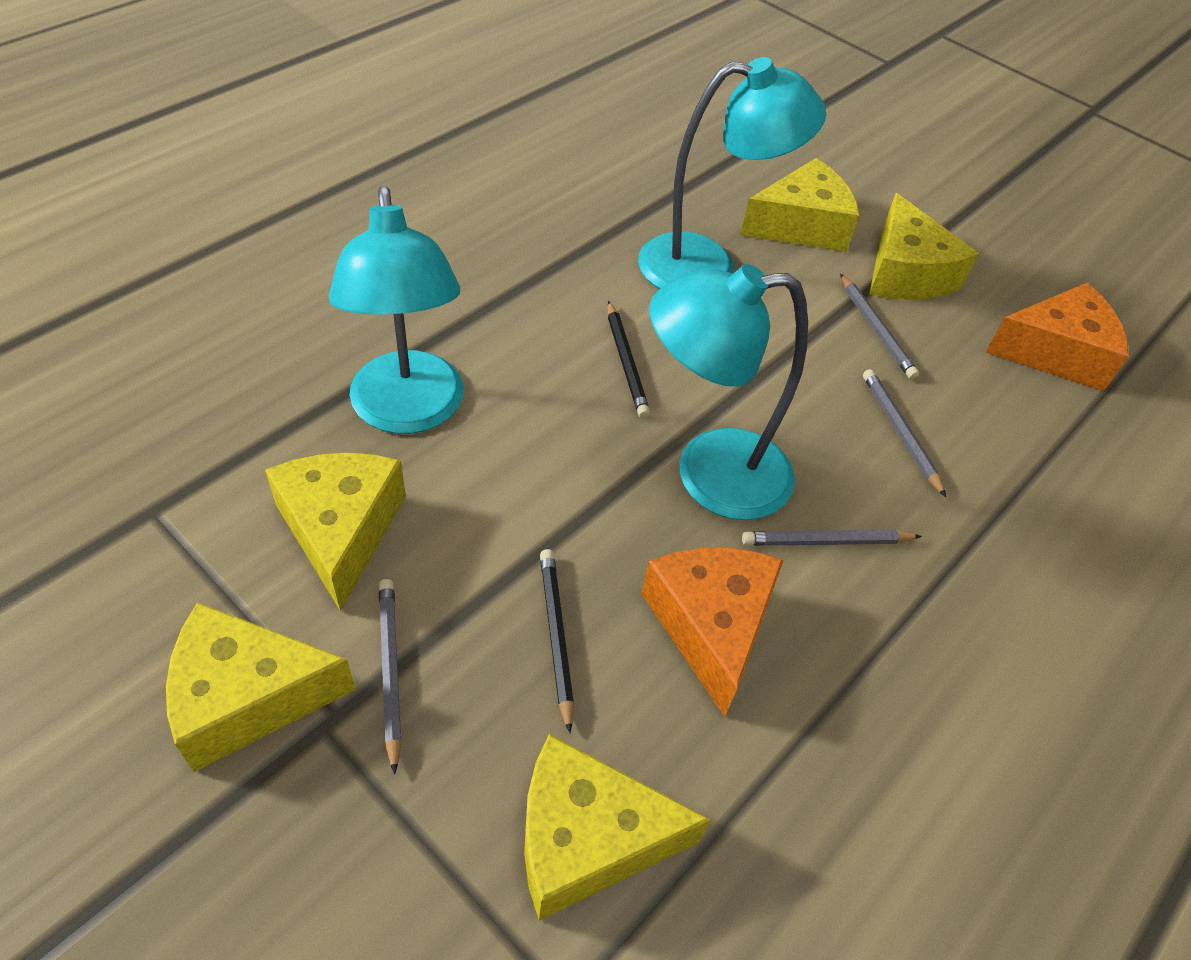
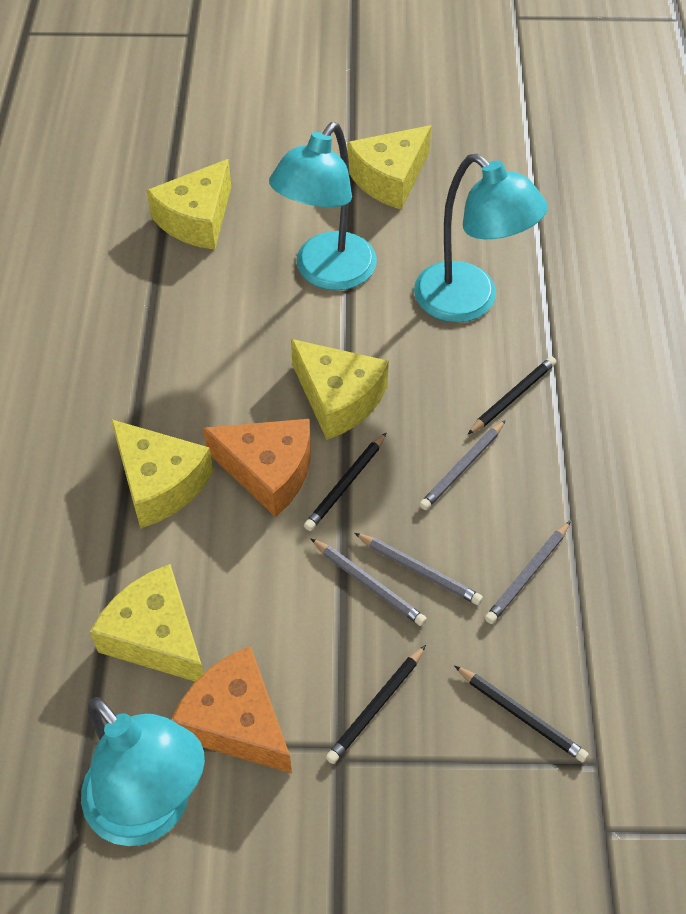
black pencil: 2 -> 4

